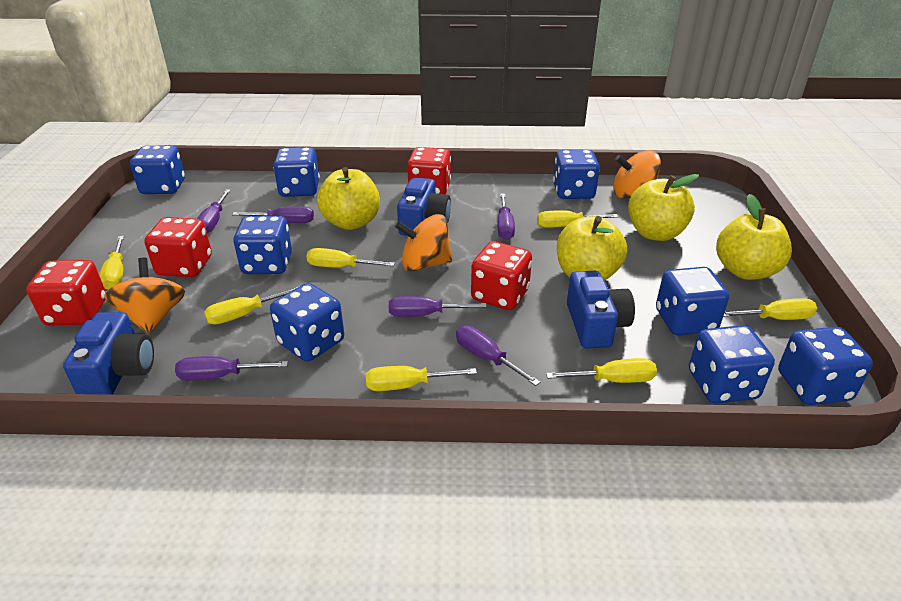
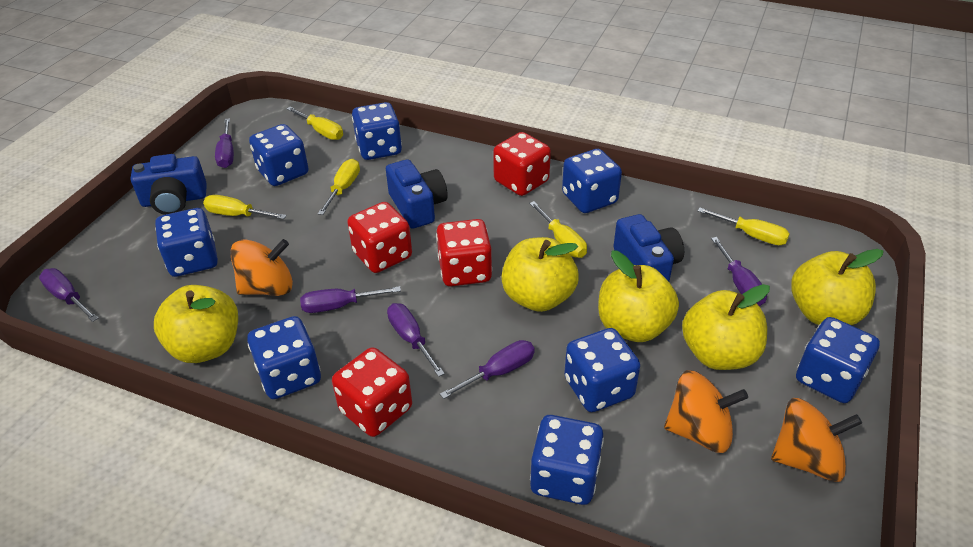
yellow apple: 4 -> 5
yellow screwdriver: 7 -> 5

